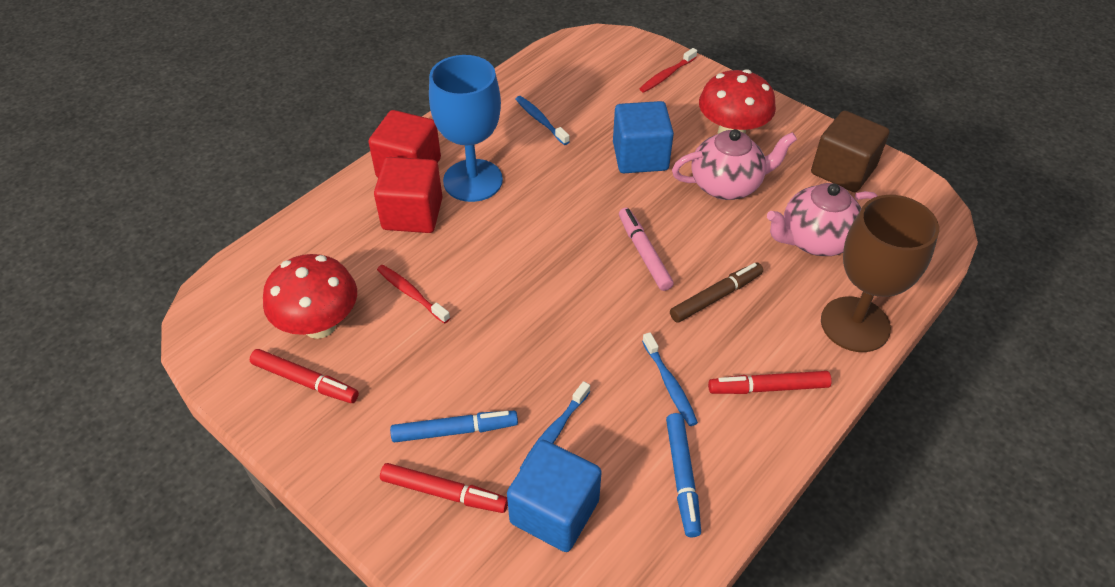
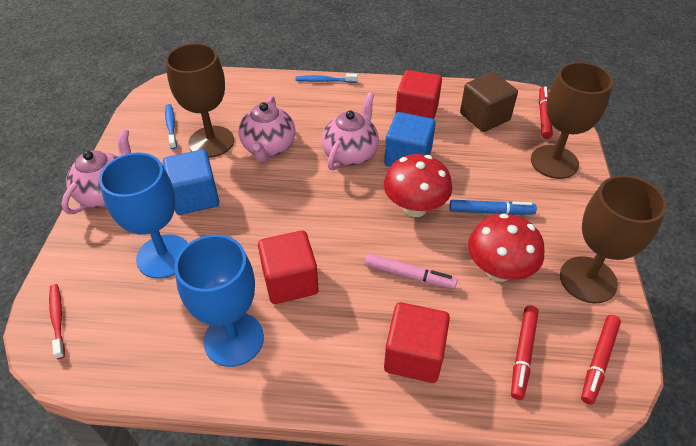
blue goblet: 1 -> 2
blue marker: 2 -> 1
blue toothbrush: 3 -> 2
brown goblet: 1 -> 3
brown marker: 1 -> 0
pink teapot: 2 -> 3
red cube: 2 -> 3
red toothbrush: 2 -> 1

